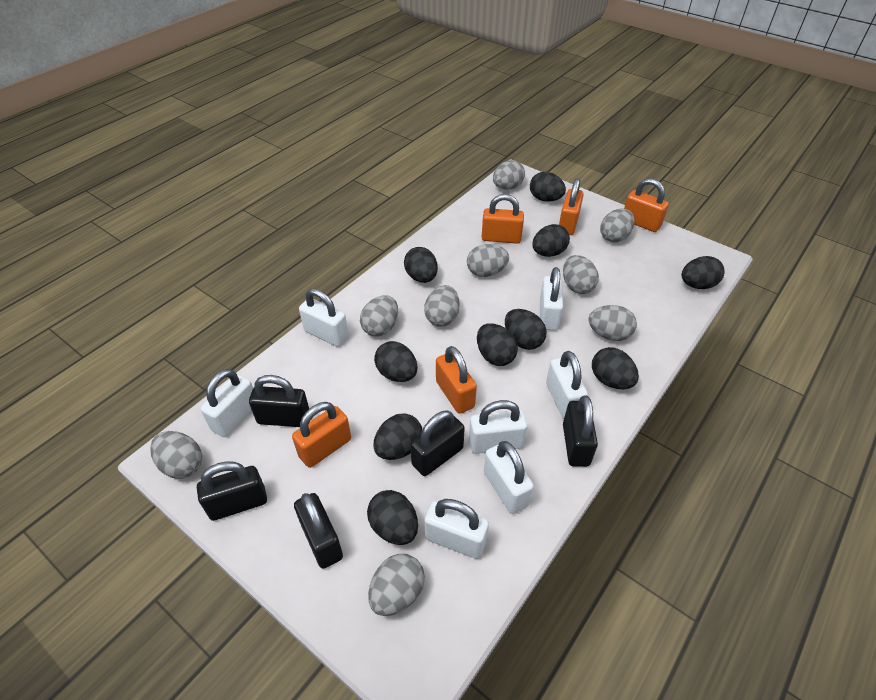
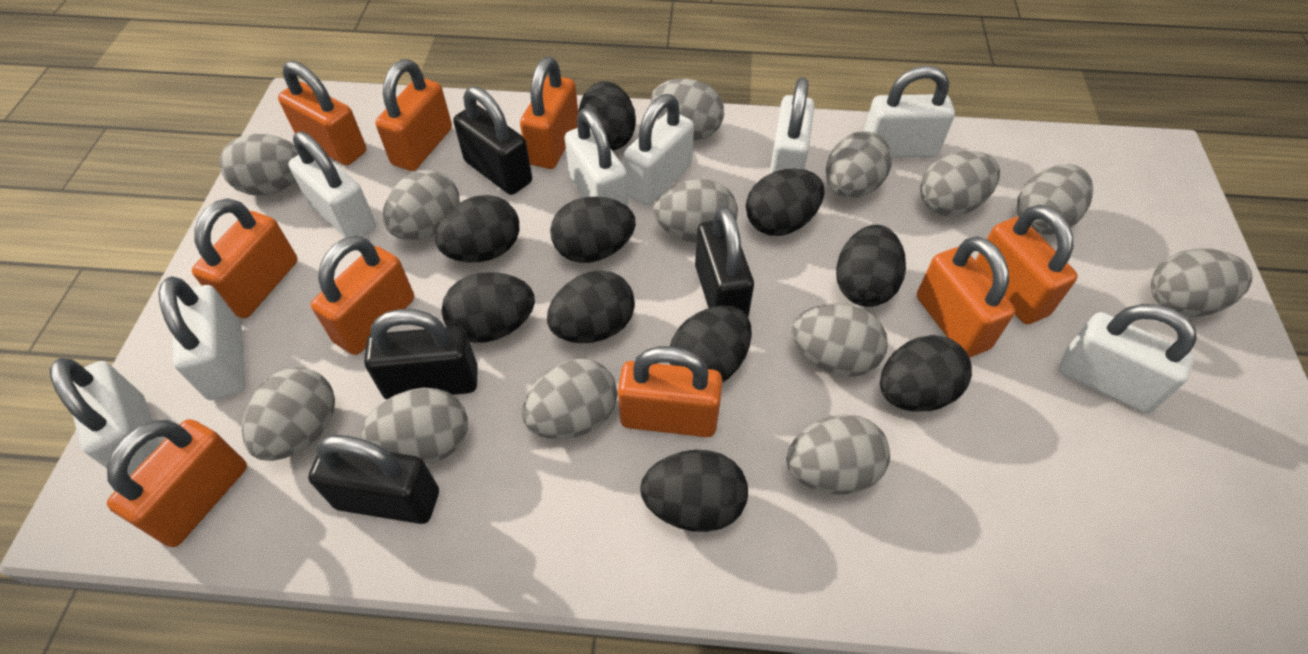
black padlock: 5 -> 4
grey egg: 9 -> 13
orange padlock: 5 -> 9
white padlock: 7 -> 8

